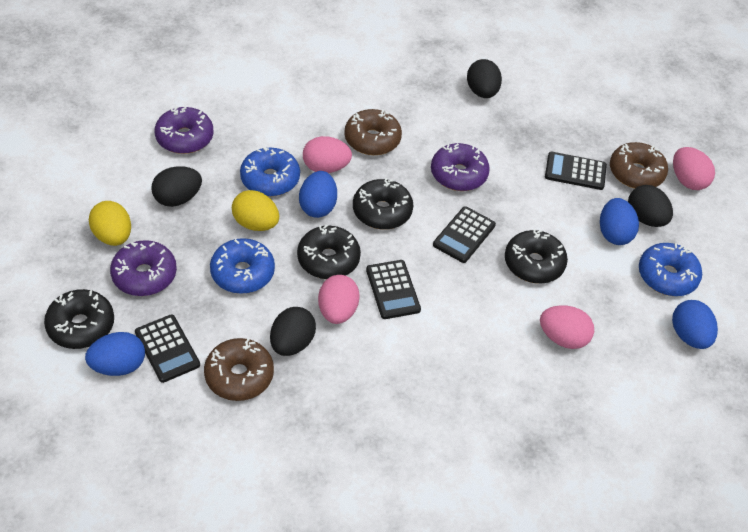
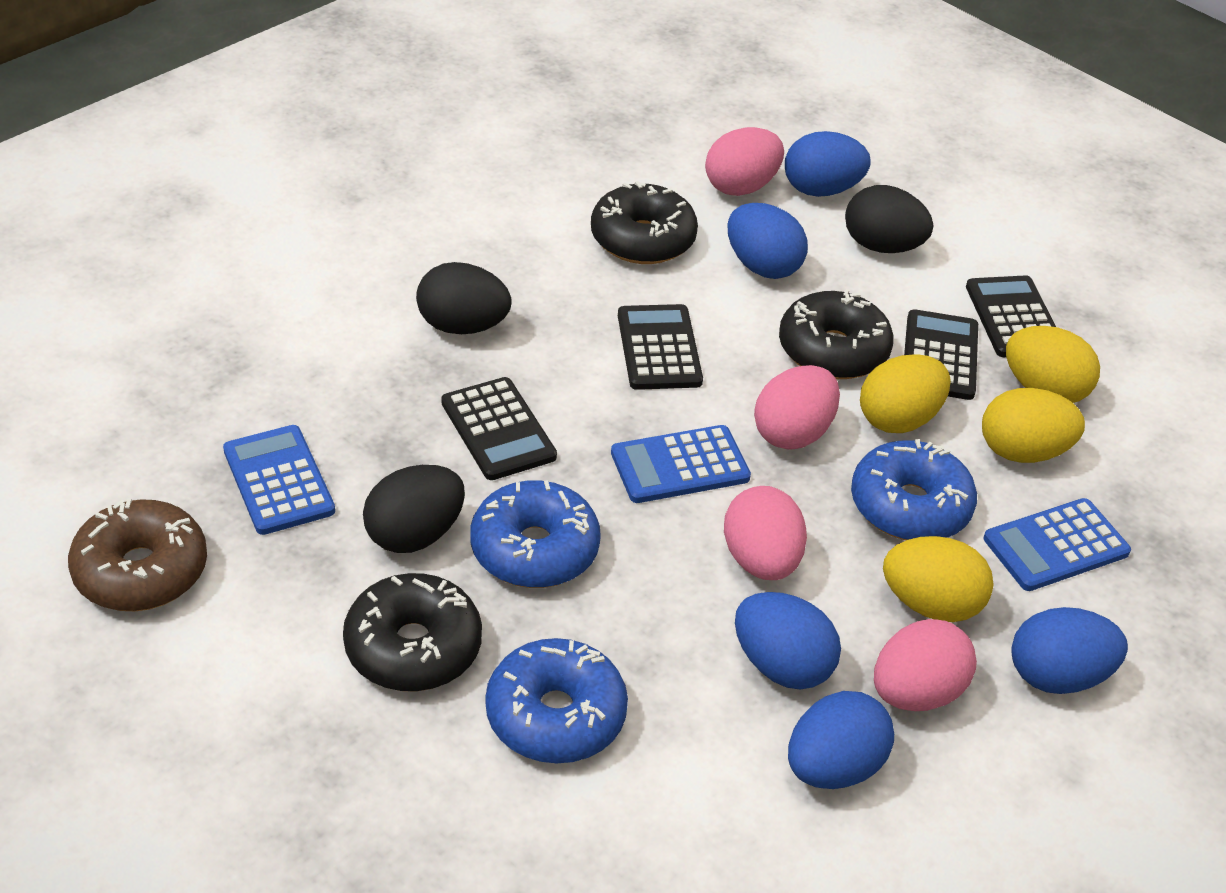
black donut: 4 -> 3
black egg: 4 -> 3
blue calculator: 0 -> 3
blue egg: 4 -> 5
brown donut: 3 -> 1
purple donut: 3 -> 0
yellow egg: 2 -> 4

